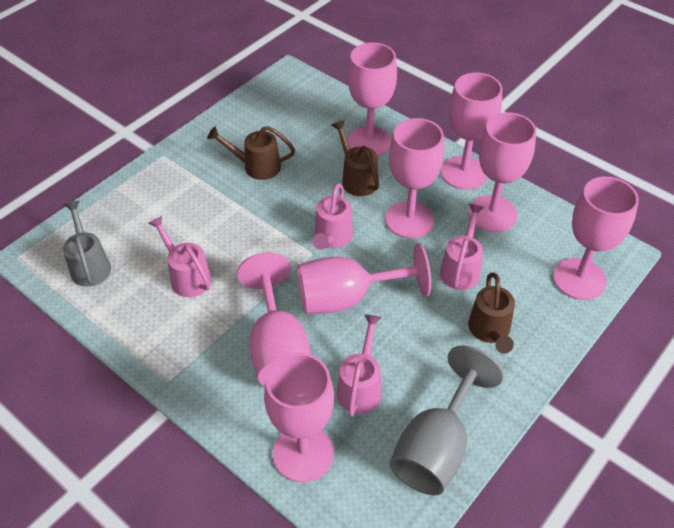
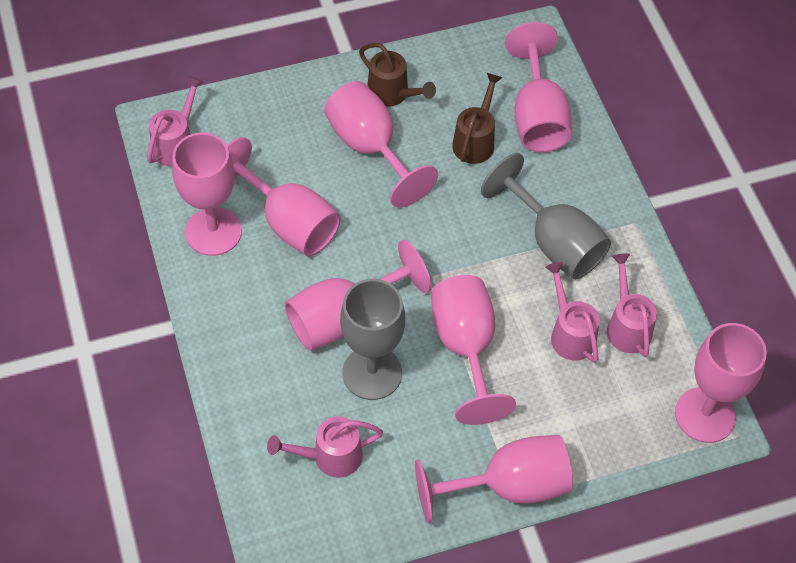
brown watering can: 3 -> 2
grey goblet: 1 -> 2
grey watering can: 1 -> 0

